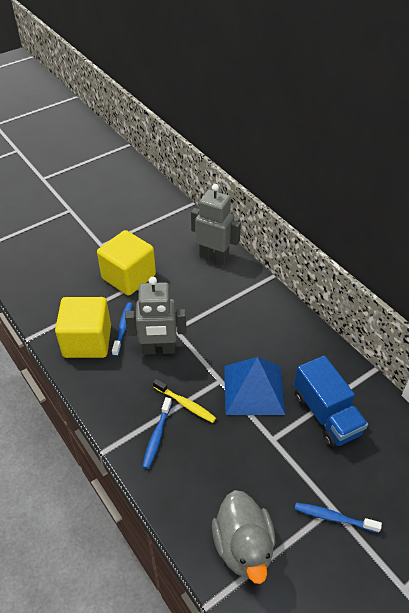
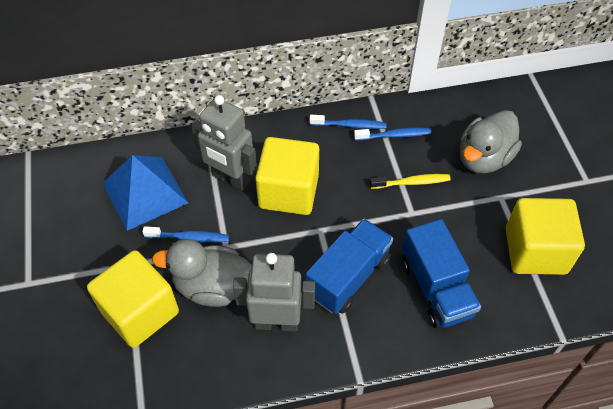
blue truck: 1 -> 2
grey duck: 1 -> 2
yellow cube: 2 -> 3

